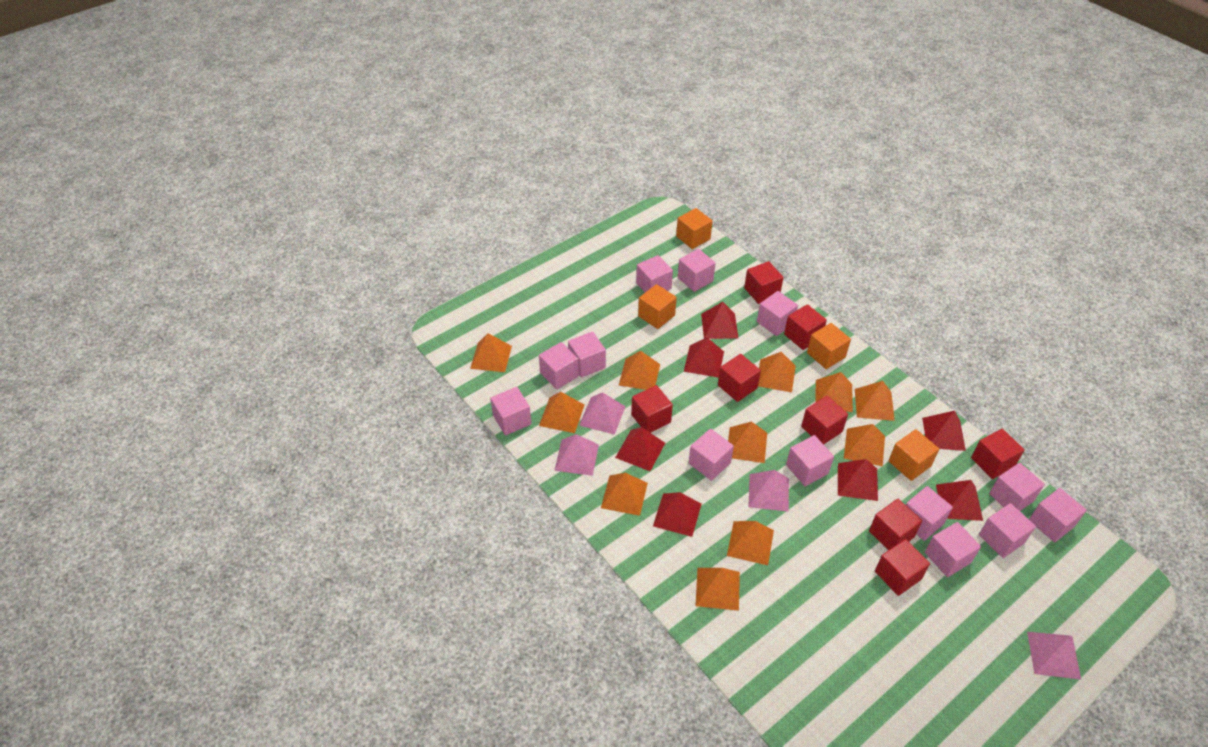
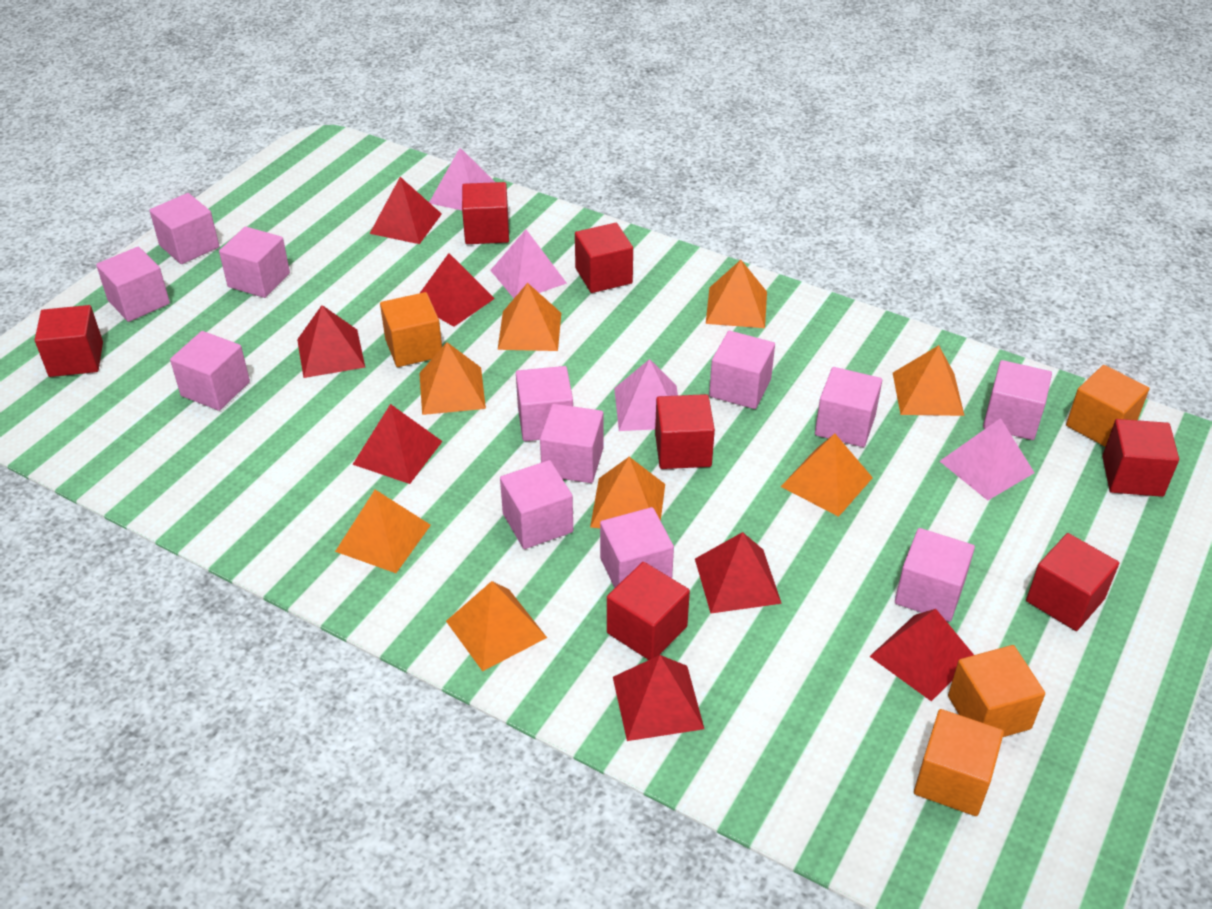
orange pyramid: 11 -> 8
pink cube: 13 -> 12
red cube: 8 -> 7

